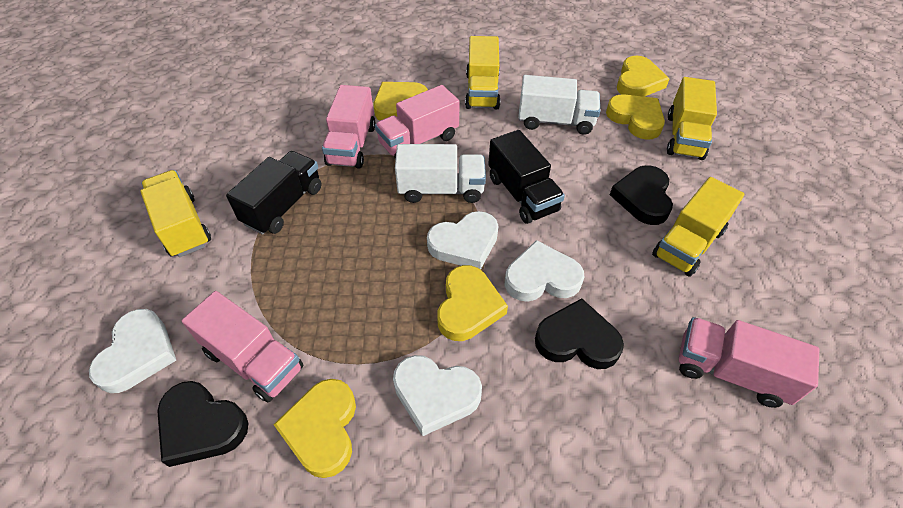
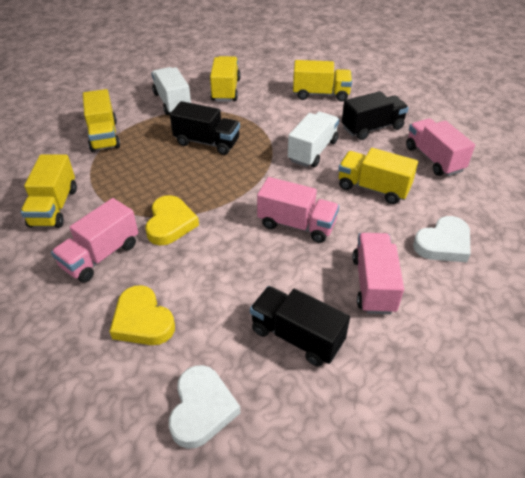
black heart: 3 -> 0
black truck: 2 -> 3
white heart: 4 -> 2
yellow heart: 5 -> 2
yellow truck: 4 -> 5

